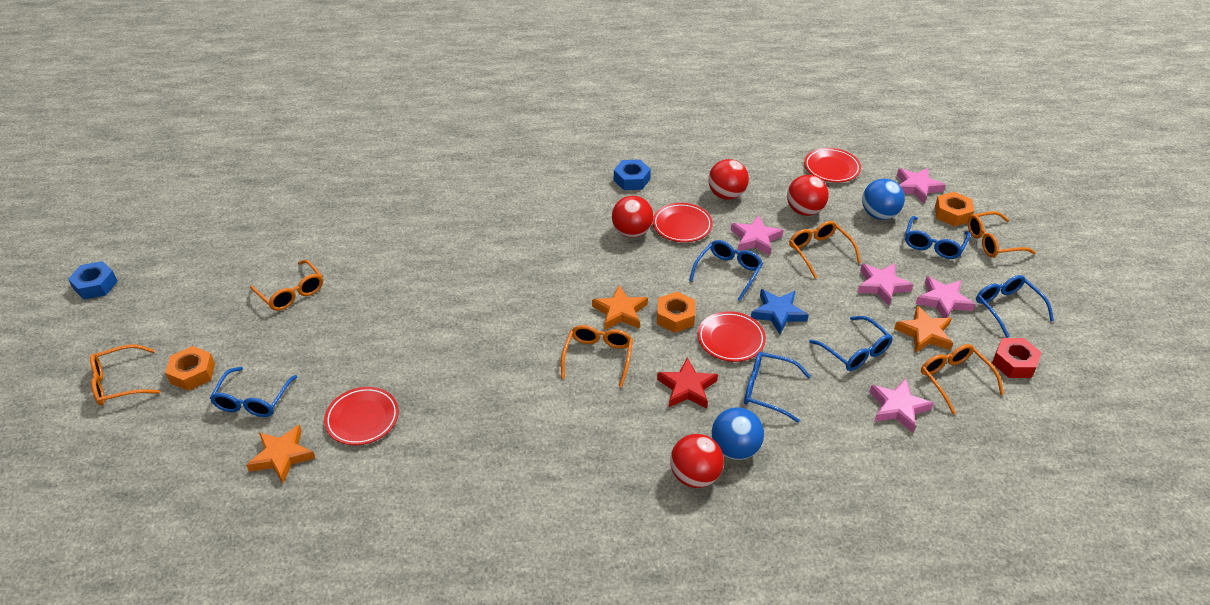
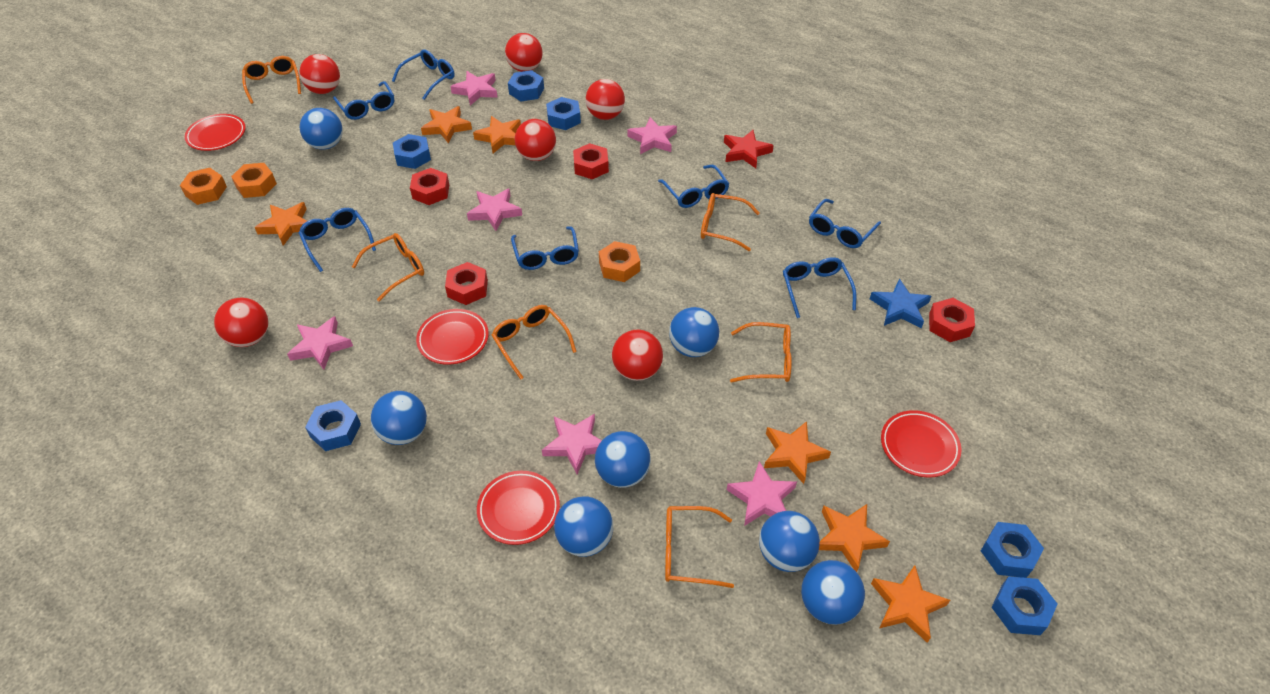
blue ball: 2 -> 7
blue glasses: 6 -> 7
blue nut: 2 -> 6
orange star: 3 -> 6
pink star: 5 -> 6
red ball: 4 -> 6
red nut: 1 -> 4

